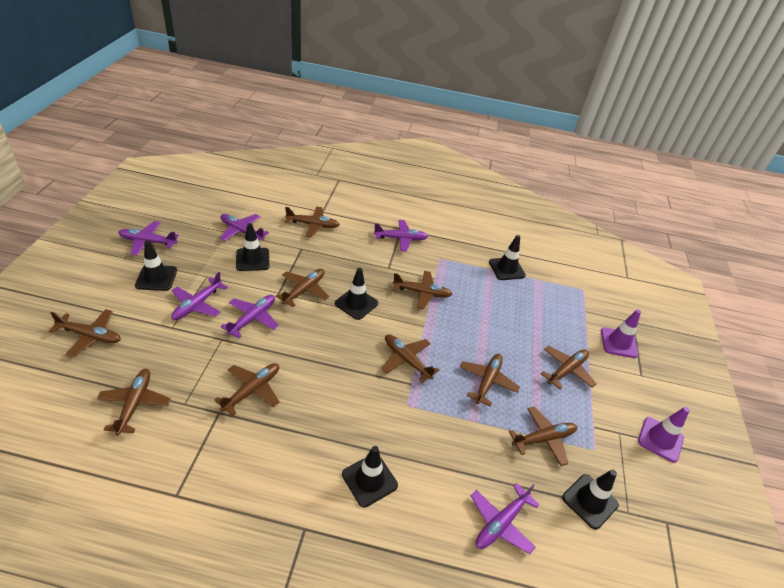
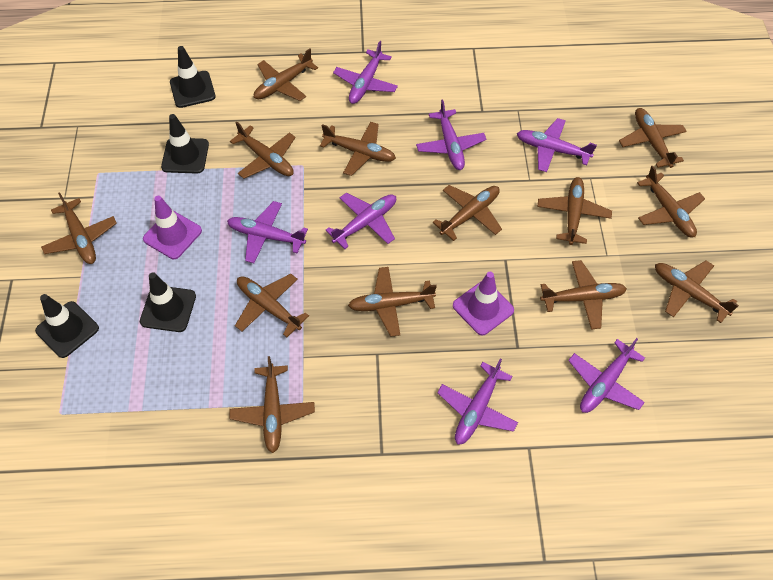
black traffic cone: 6 -> 4
brown plane: 10 -> 13
purple plane: 6 -> 7

